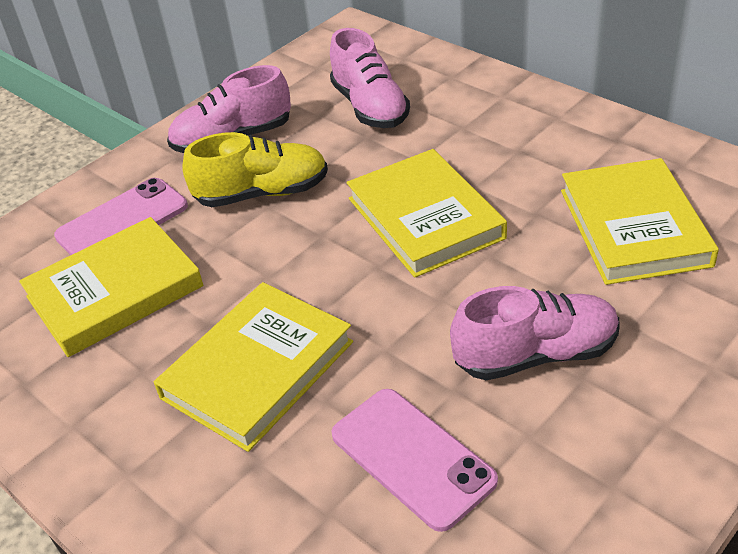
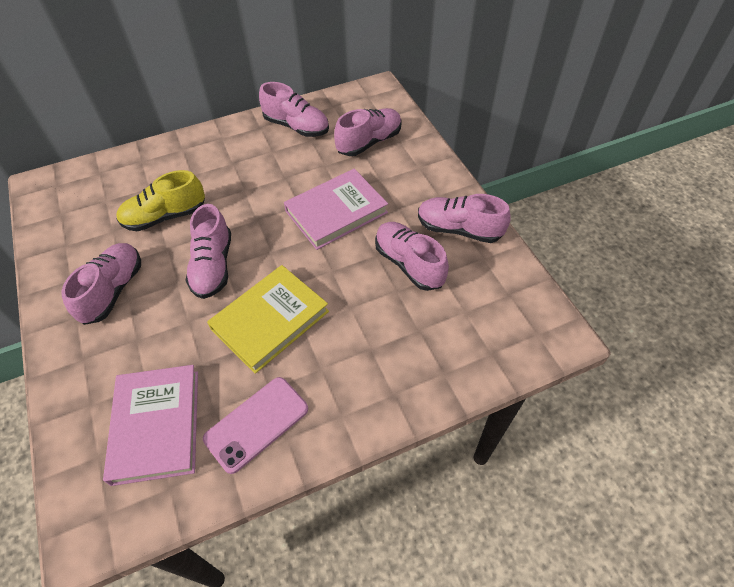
pink book: 0 -> 2
pink phone: 2 -> 1
pink shoe: 3 -> 6
yellow book: 4 -> 1

